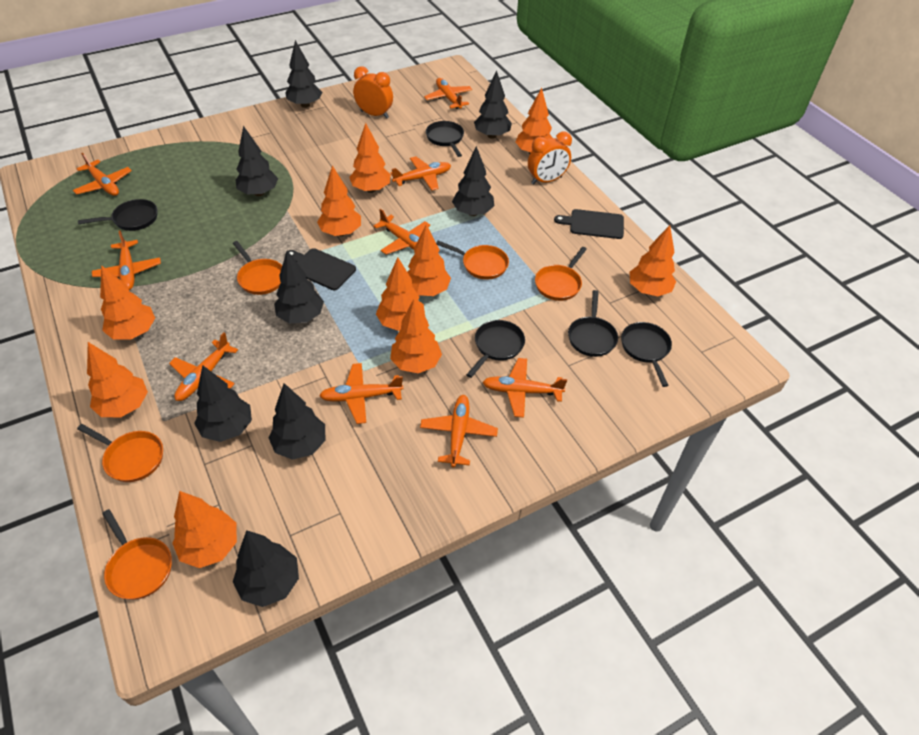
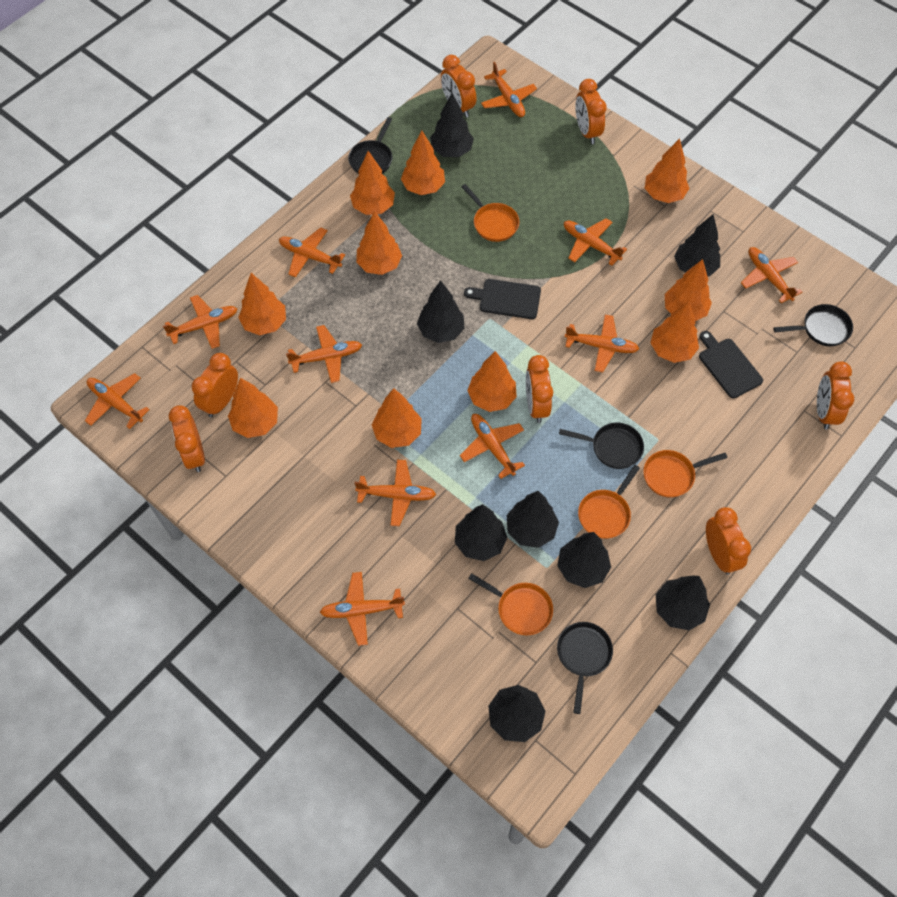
black pan: 5 -> 4
orange clock: 2 -> 7
orange pan: 5 -> 4
orange plane: 9 -> 11

